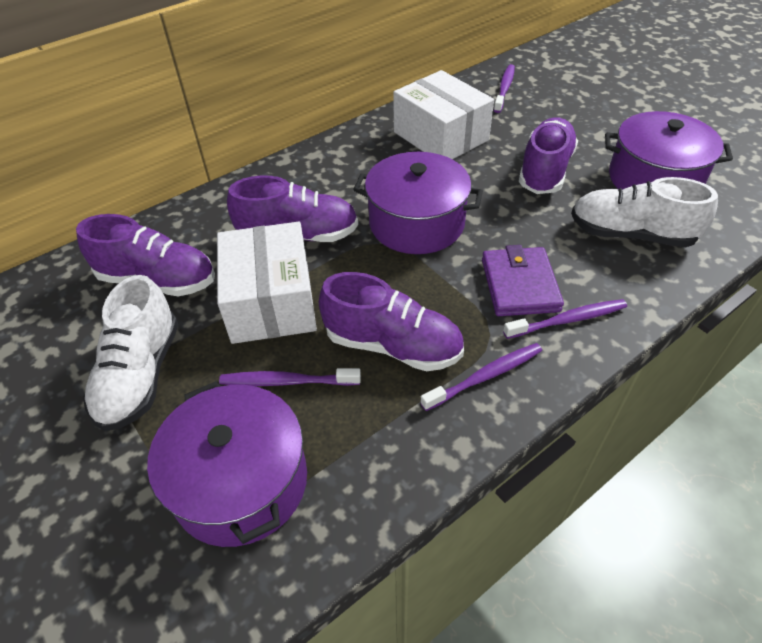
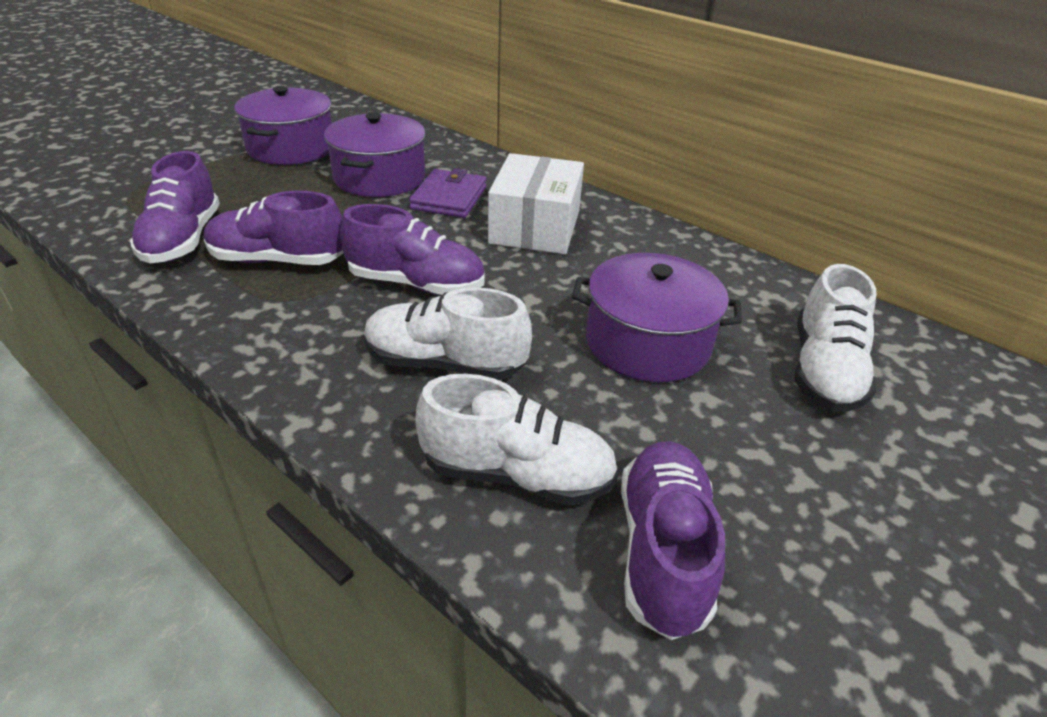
purple toothbrush: 4 -> 0
white box: 2 -> 1
white shoe: 2 -> 3

